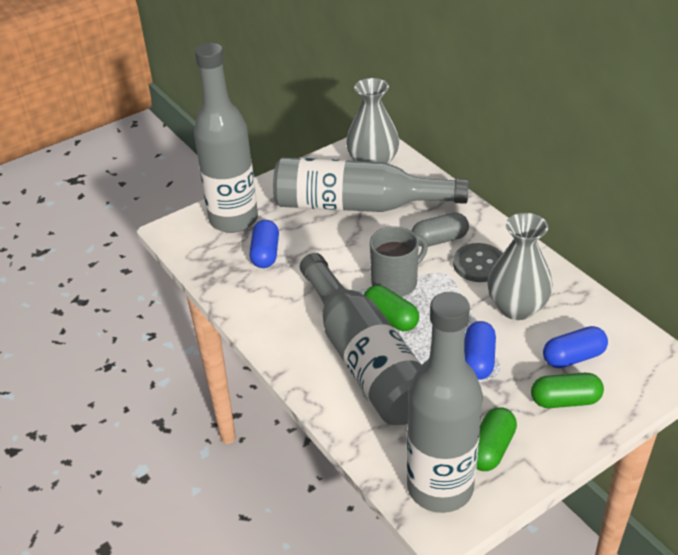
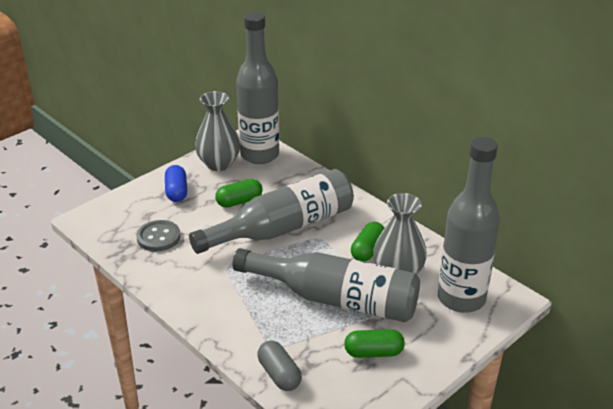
blue capsule: 3 -> 1
grey mug: 1 -> 0

